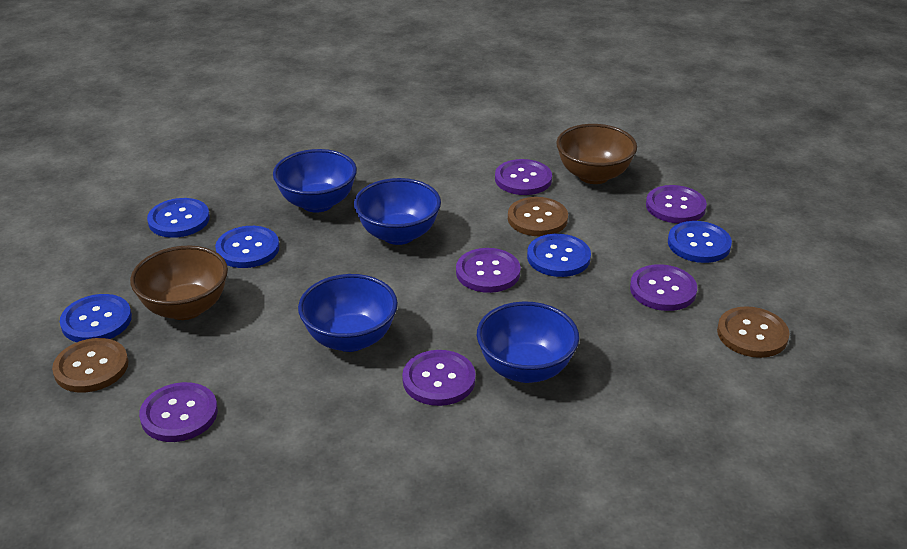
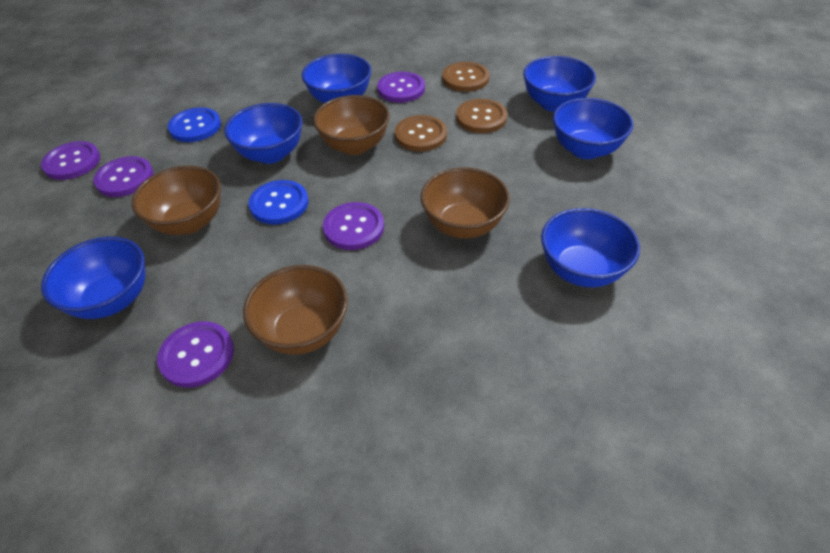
blue bowl: 4 -> 6
blue button: 5 -> 2
brown bowl: 2 -> 4
purple button: 6 -> 5

